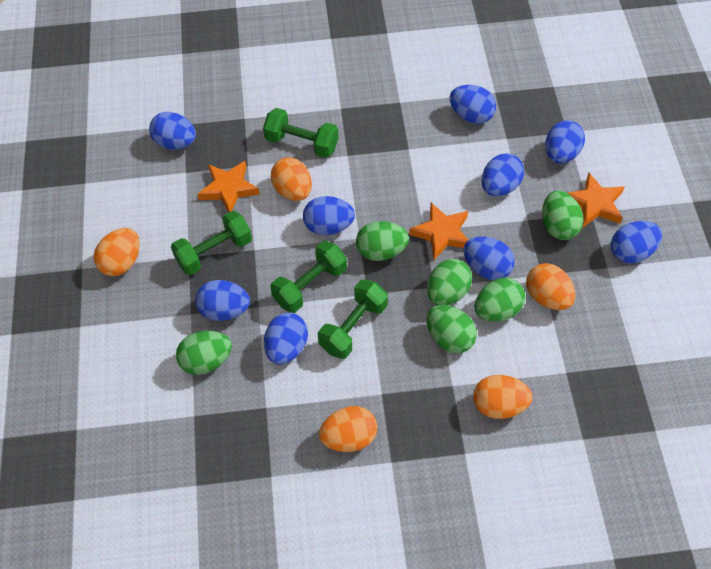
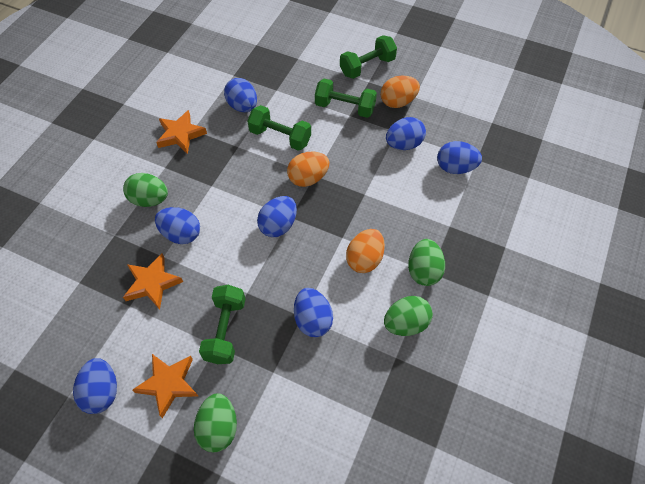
blue egg: 9 -> 7
green egg: 6 -> 4
orange egg: 5 -> 3

